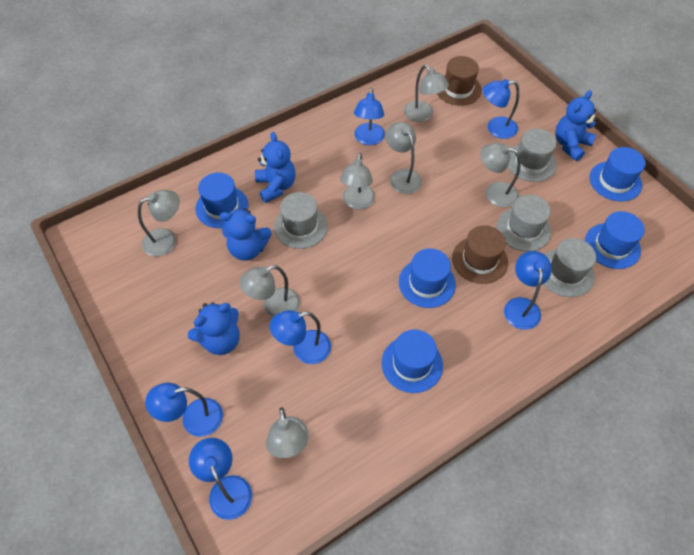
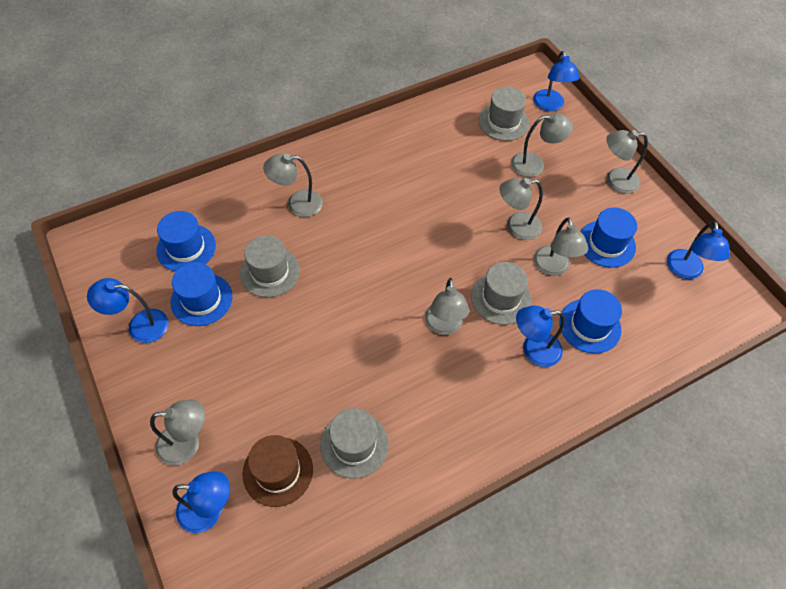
blue hat: 5 -> 4
blue lamp: 6 -> 5
blue teddy bear: 4 -> 0
brown hat: 2 -> 1

